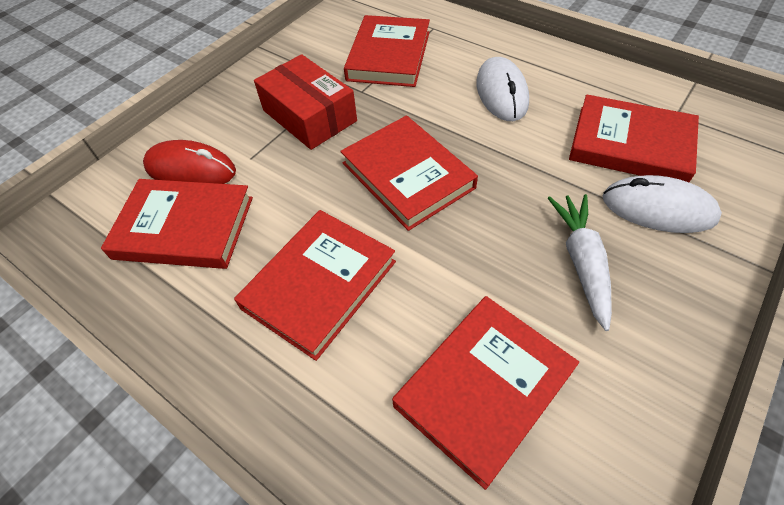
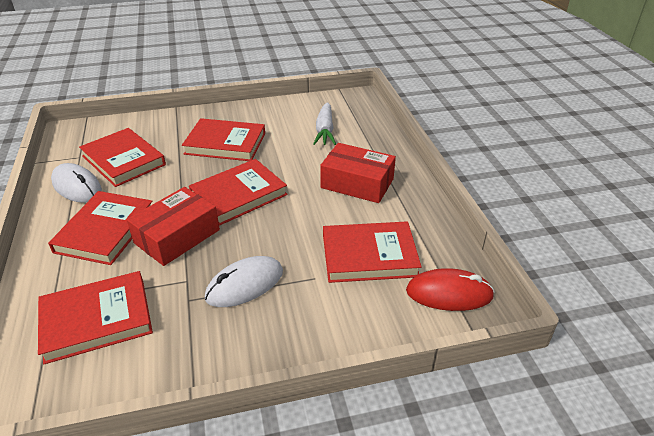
red box: 1 -> 2

